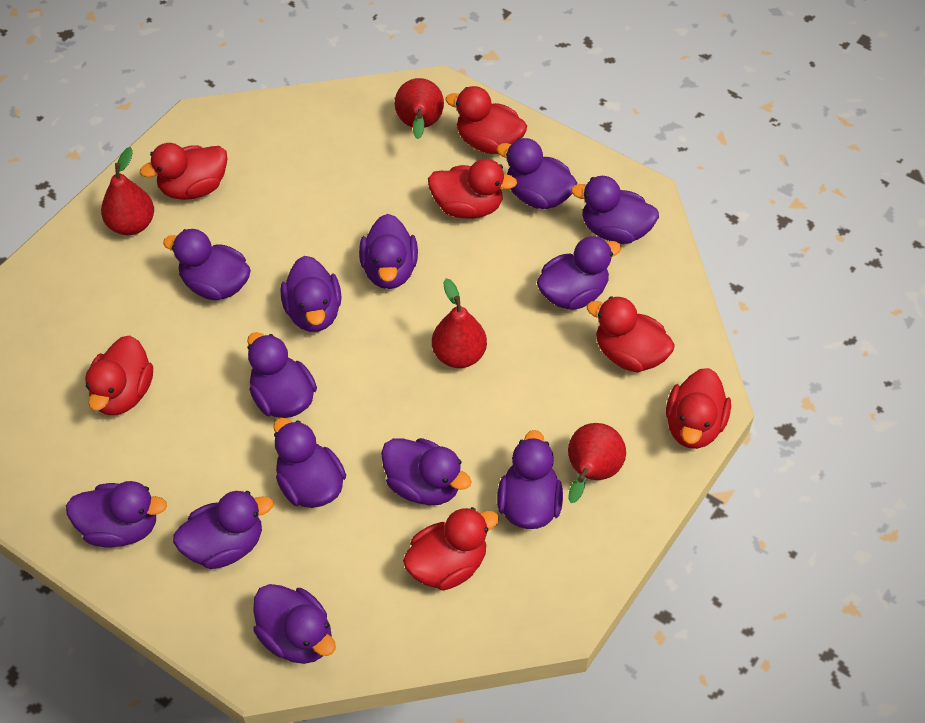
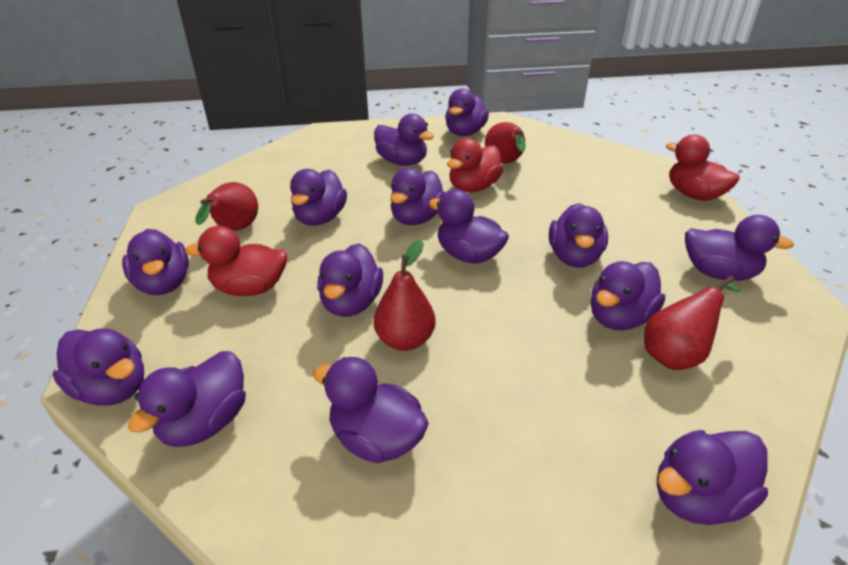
purple duck: 13 -> 14
red duck: 7 -> 3

